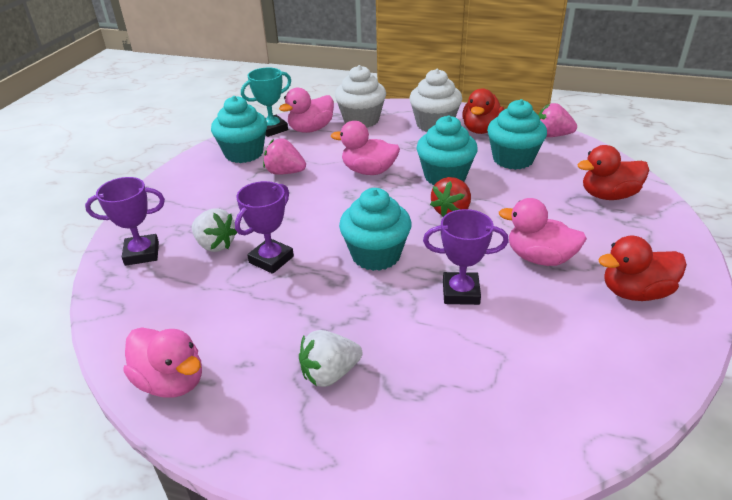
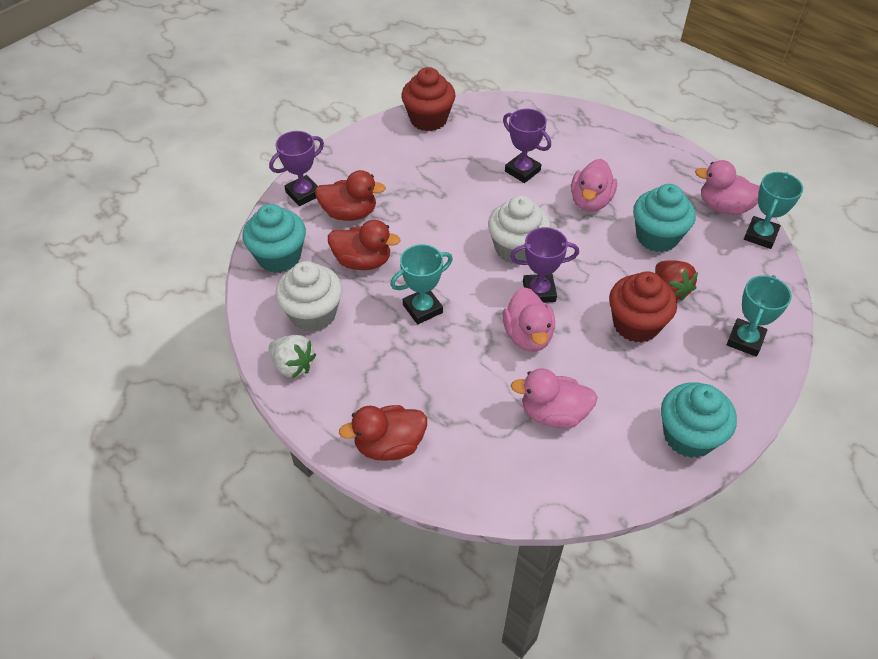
pink strawberry: 2 -> 0
red cupcake: 0 -> 2
turquoise cupcake: 4 -> 3
turquoise trophy: 1 -> 3
white strawberry: 2 -> 1

